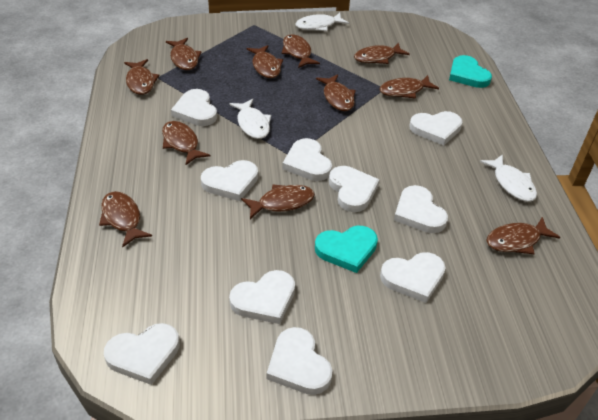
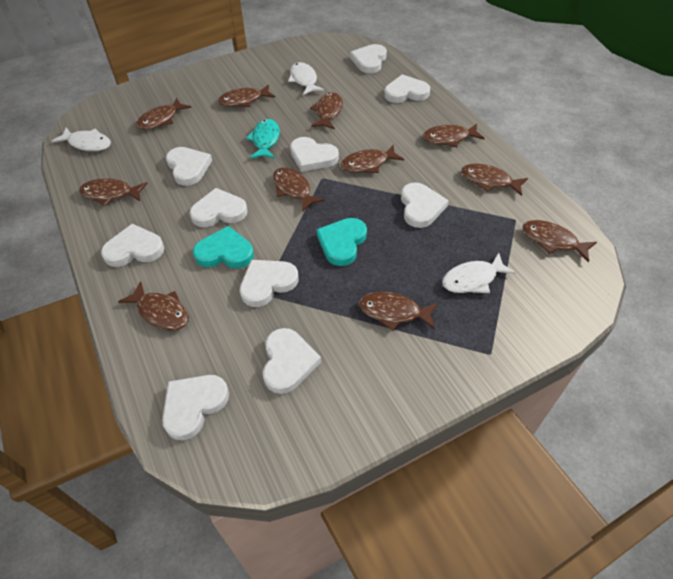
turquoise fish: 0 -> 1

